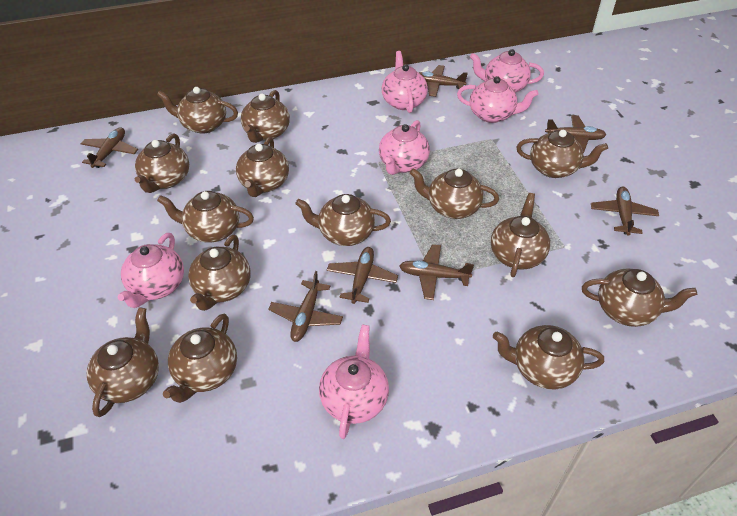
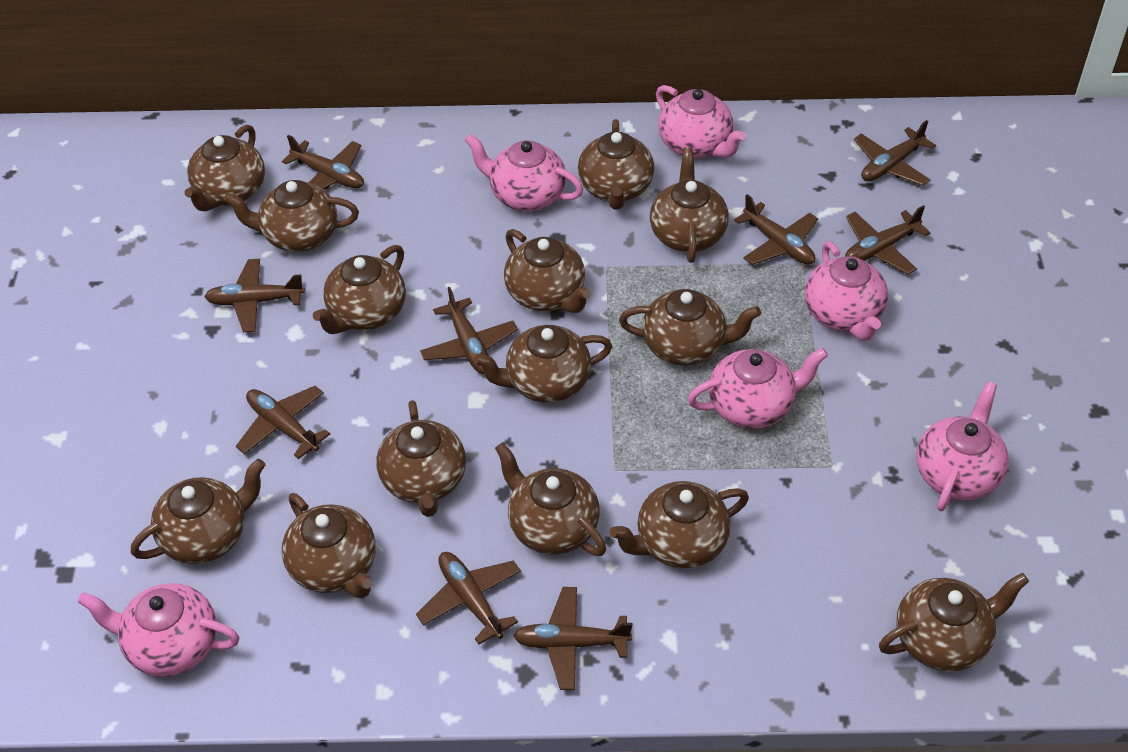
brown plane: 7 -> 9

